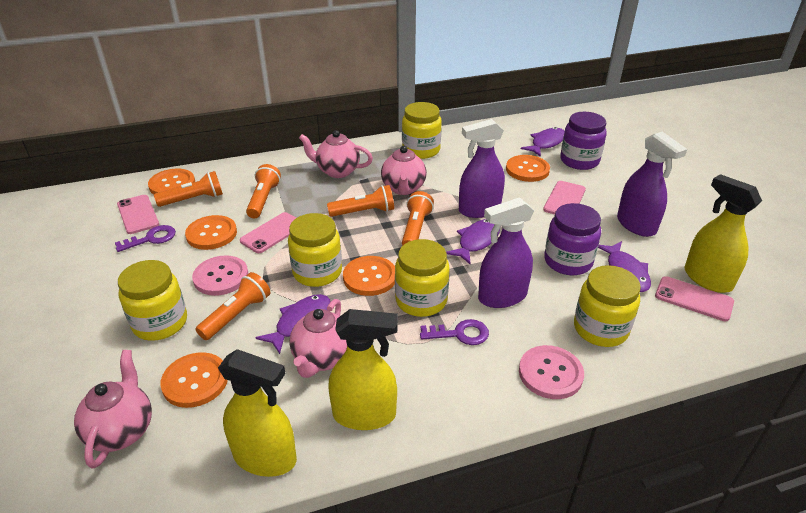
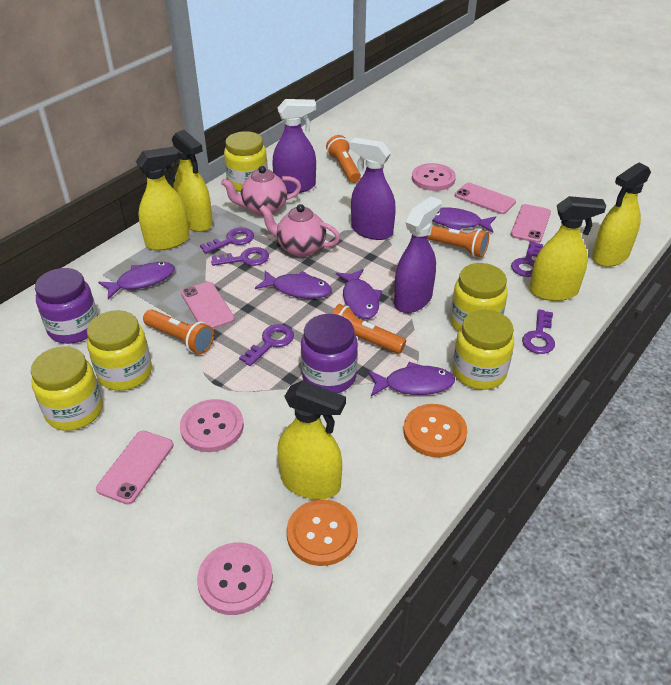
orange button: 5 -> 2
orange flashlight: 5 -> 4
pink button: 2 -> 3
pink teapot: 4 -> 2
purple fish: 4 -> 5
purple key: 2 -> 5
yellow spray bottle: 3 -> 5

